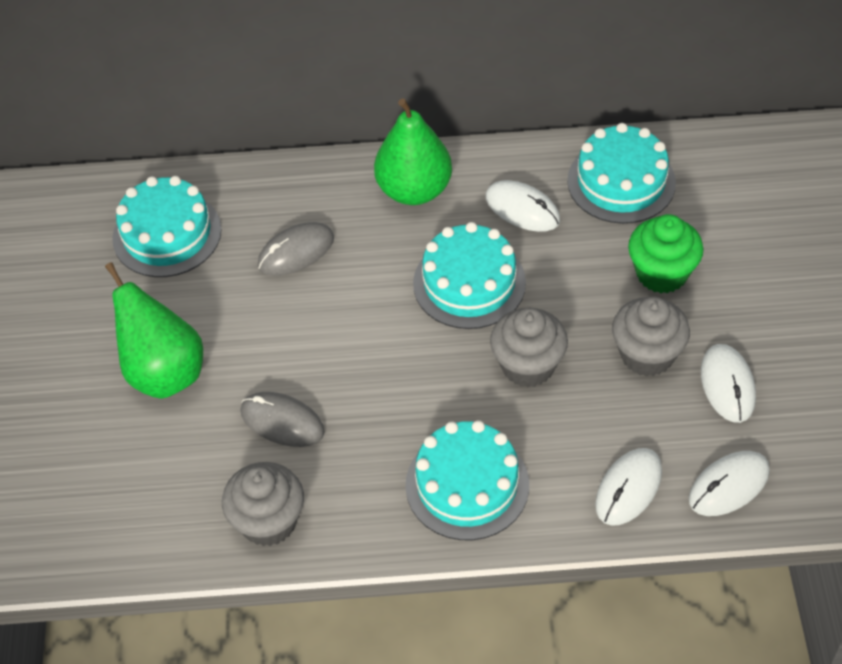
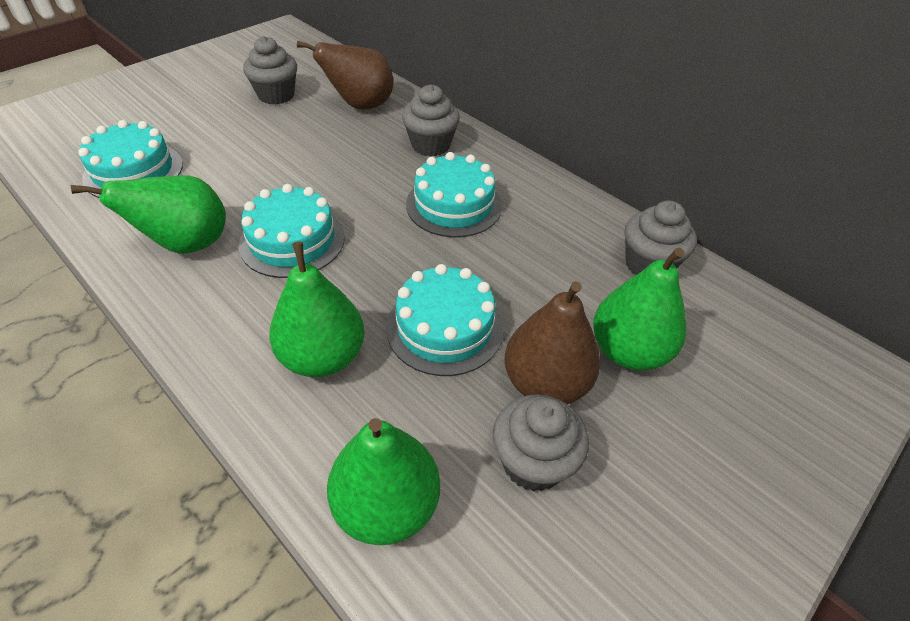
brown pear: 0 -> 2
green cupcake: 1 -> 0
green pear: 2 -> 4
grey cupcake: 3 -> 4
grey mouse: 2 -> 0
white mouse: 4 -> 0

